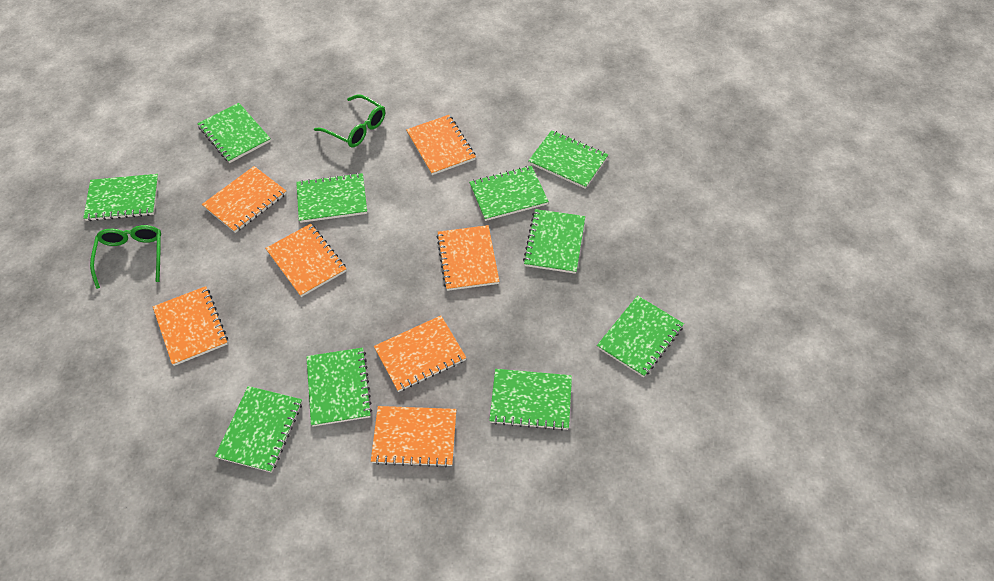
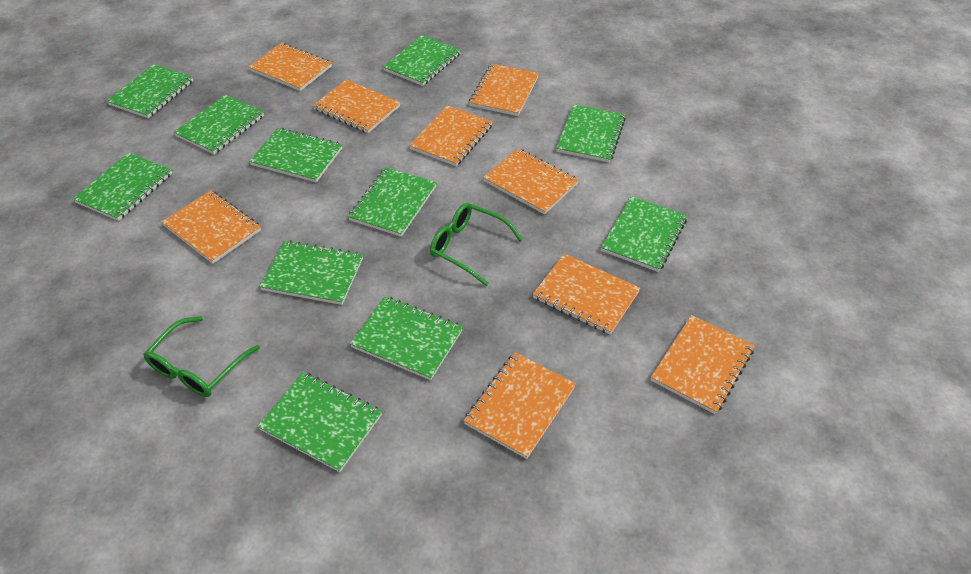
green notebook: 10 -> 11
orange notebook: 7 -> 9

